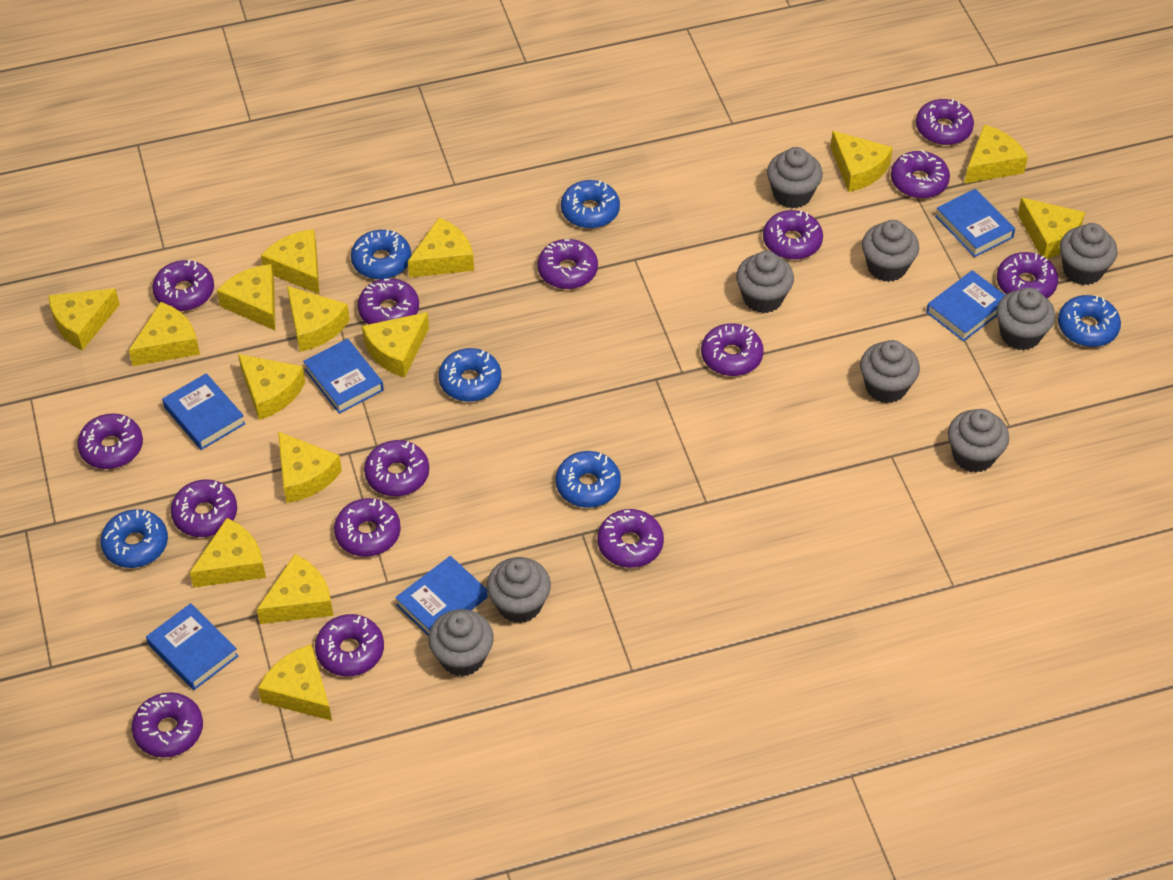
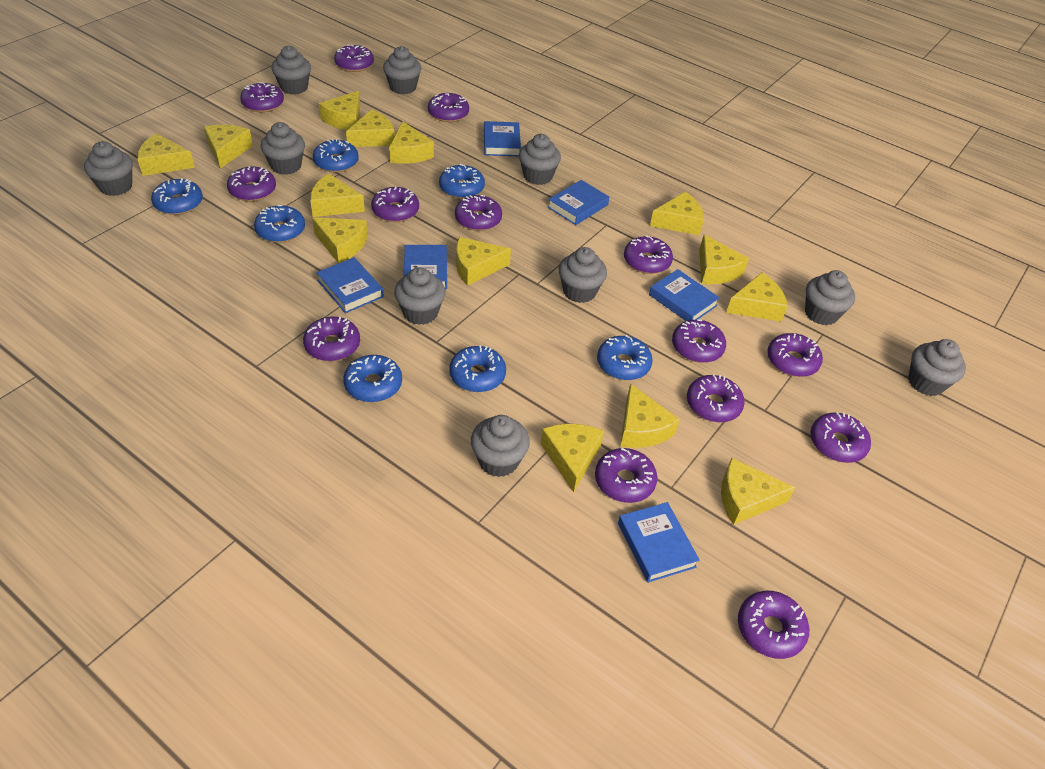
blue donut: 6 -> 7
grey cupcake: 9 -> 10
purple donut: 15 -> 14
yellow cheese: 15 -> 14

